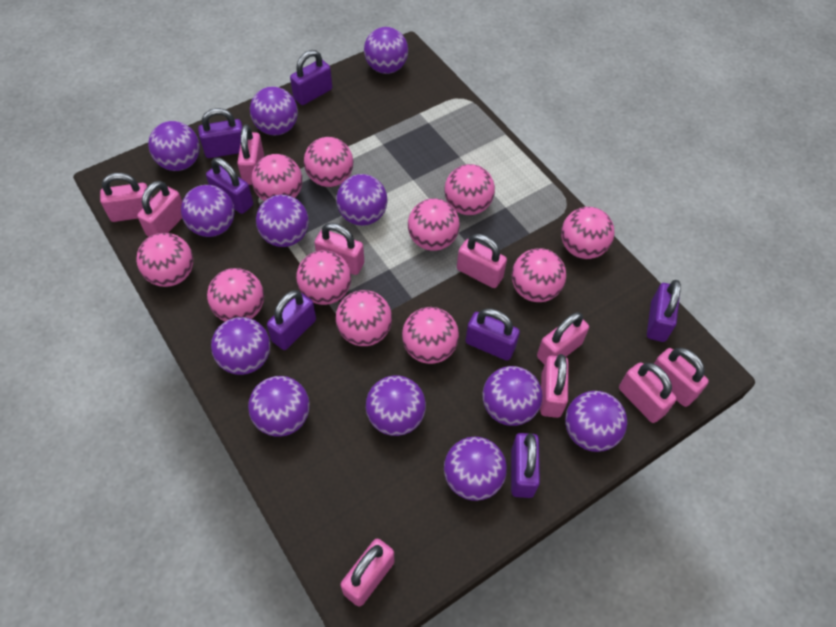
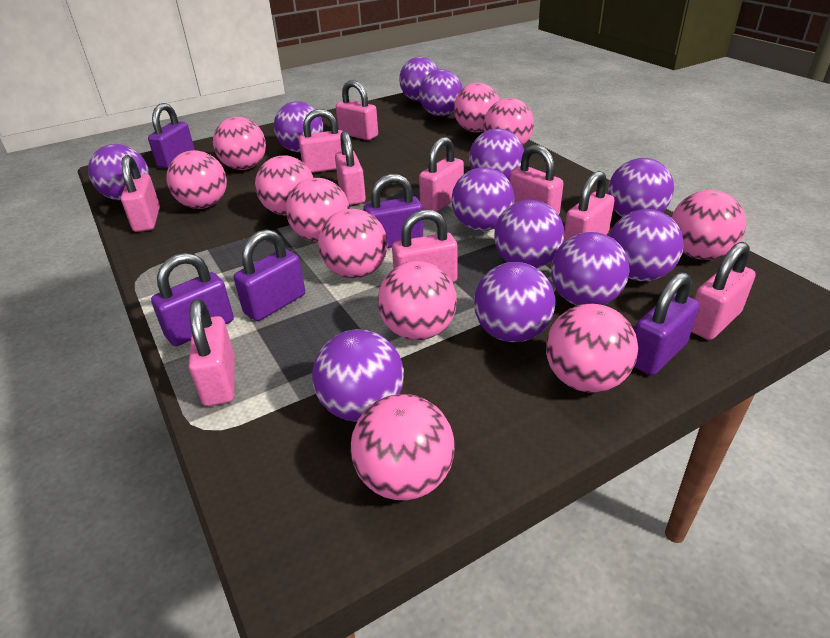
purple padlock: 7 -> 5

